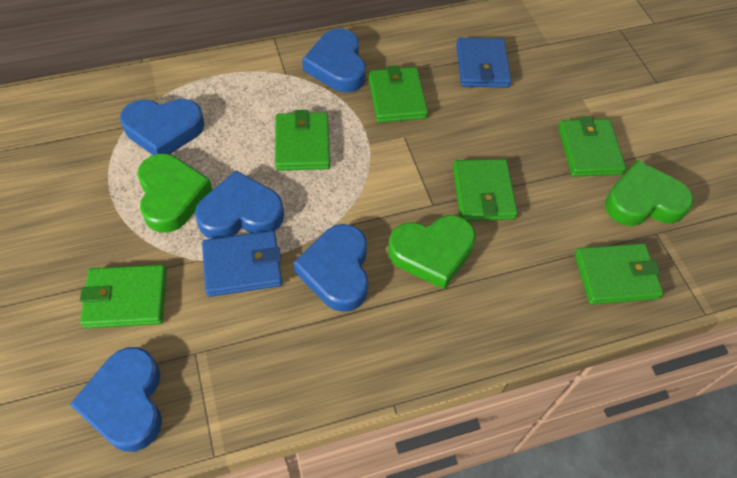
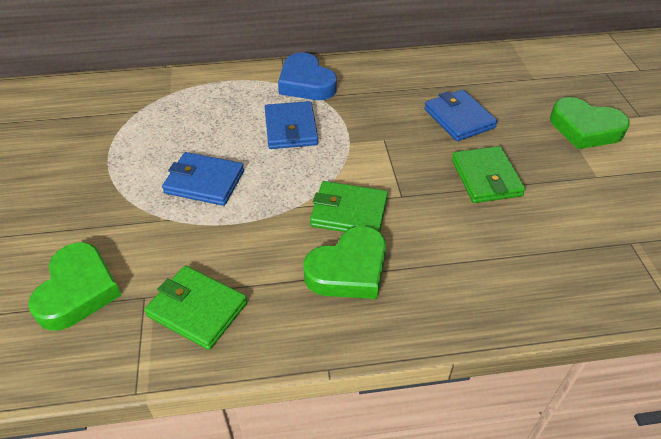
blue heart: 5 -> 1
blue wallet: 2 -> 3
green wallet: 6 -> 3

